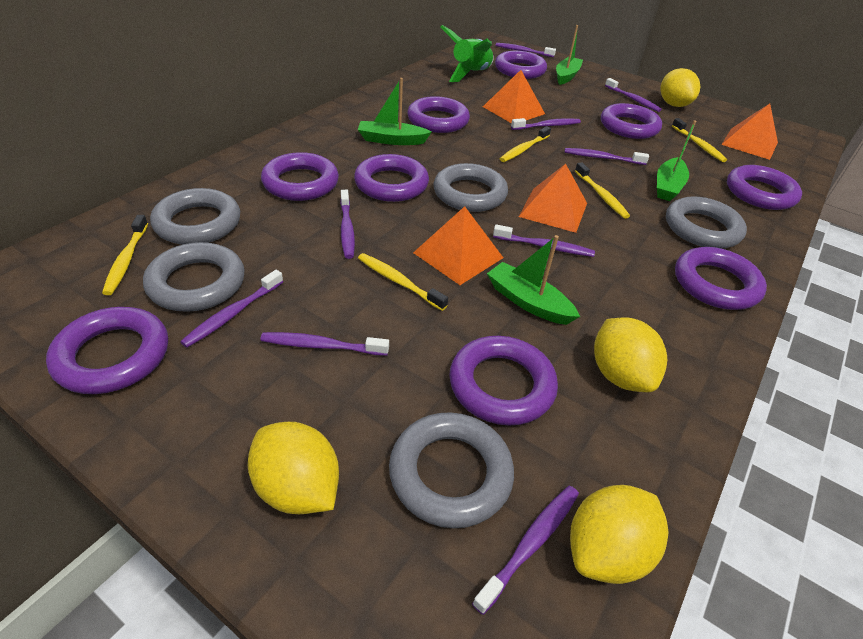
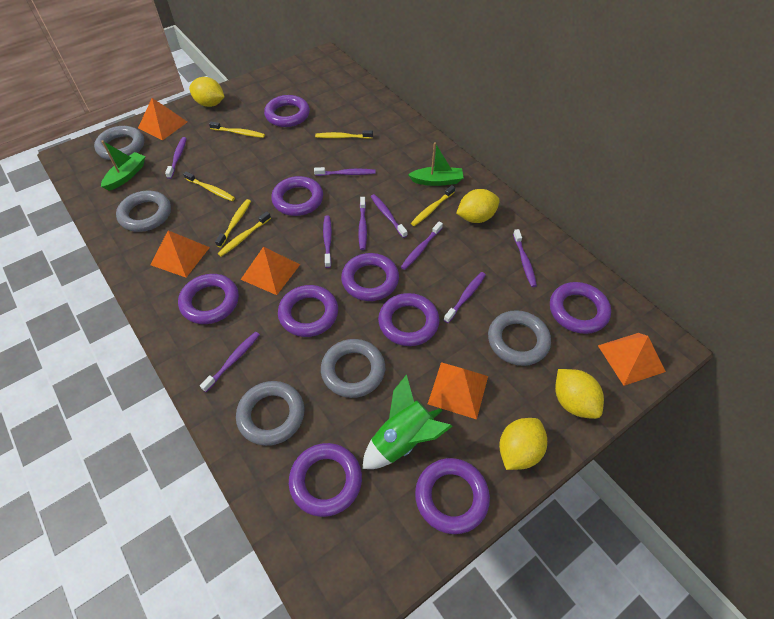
green boat: 4 -> 2
orange pyramid: 4 -> 5
yellow toothbrush: 5 -> 6

